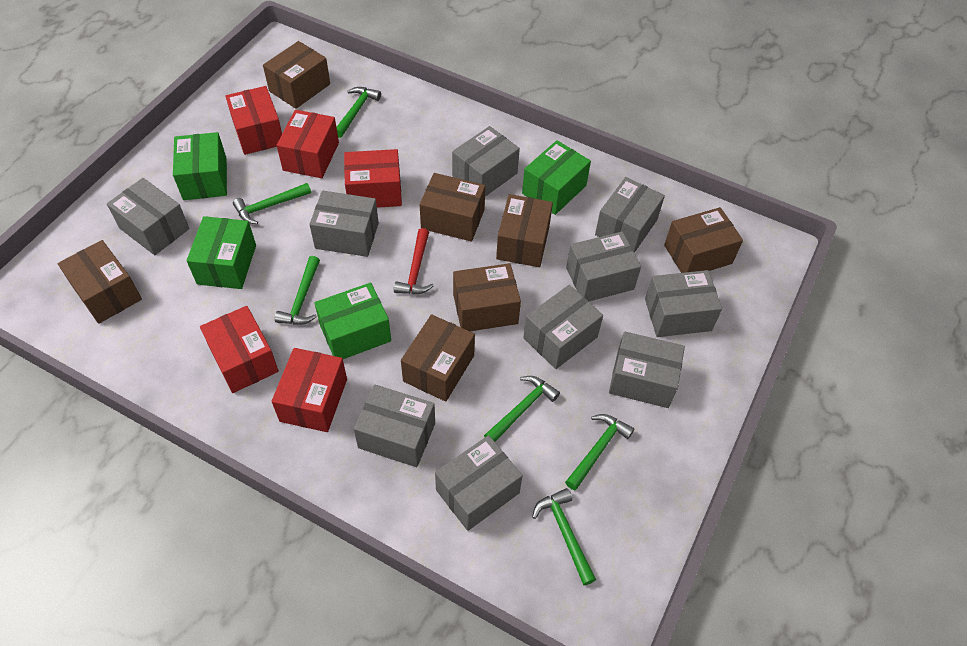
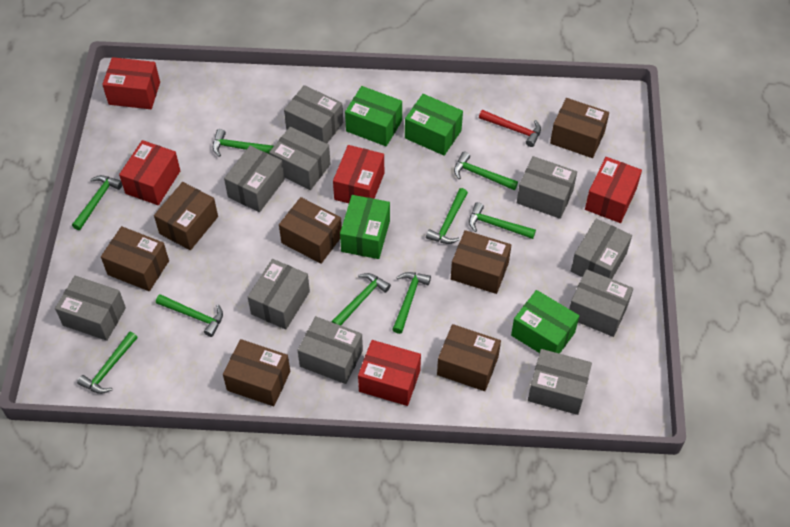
green hammer: 6 -> 9

